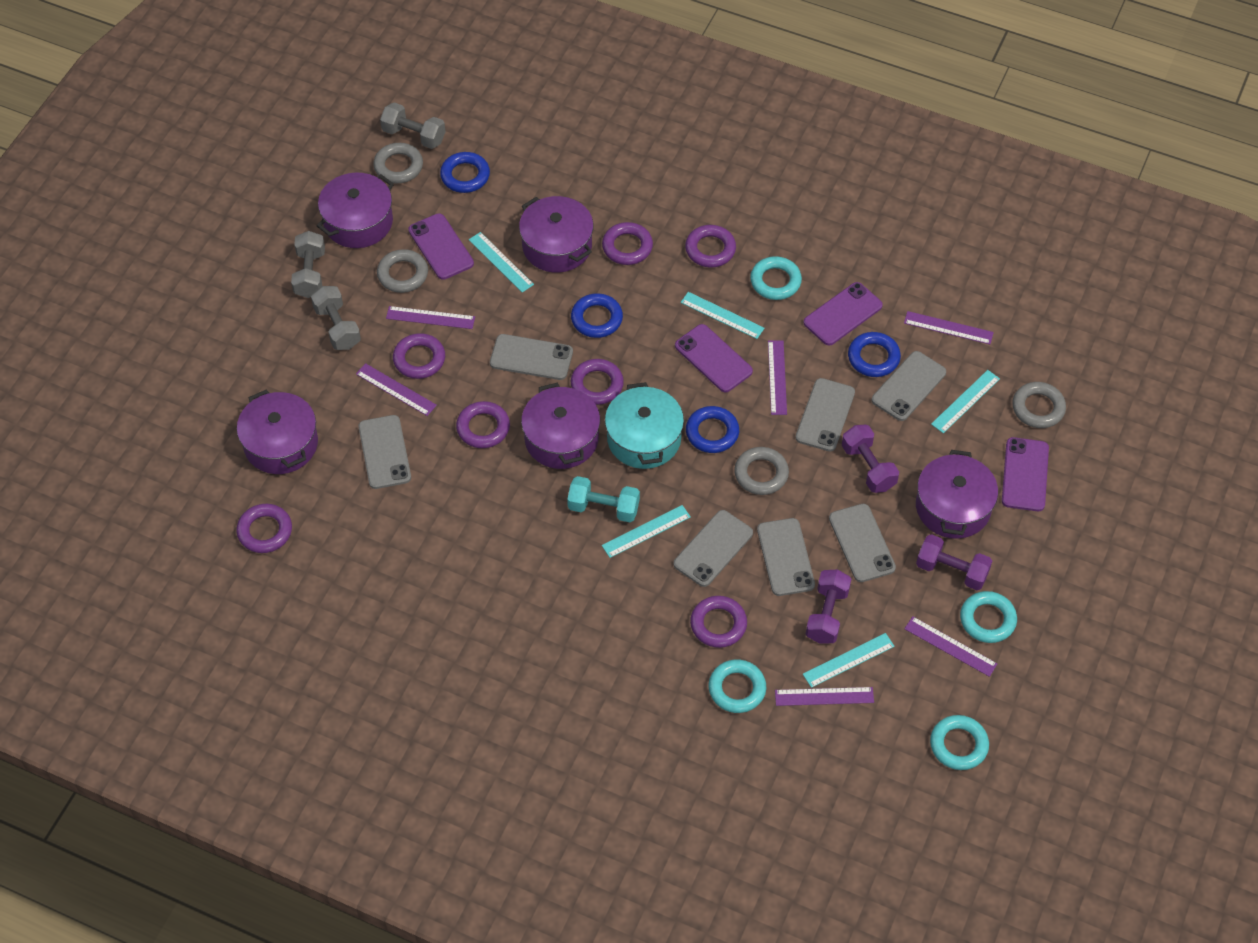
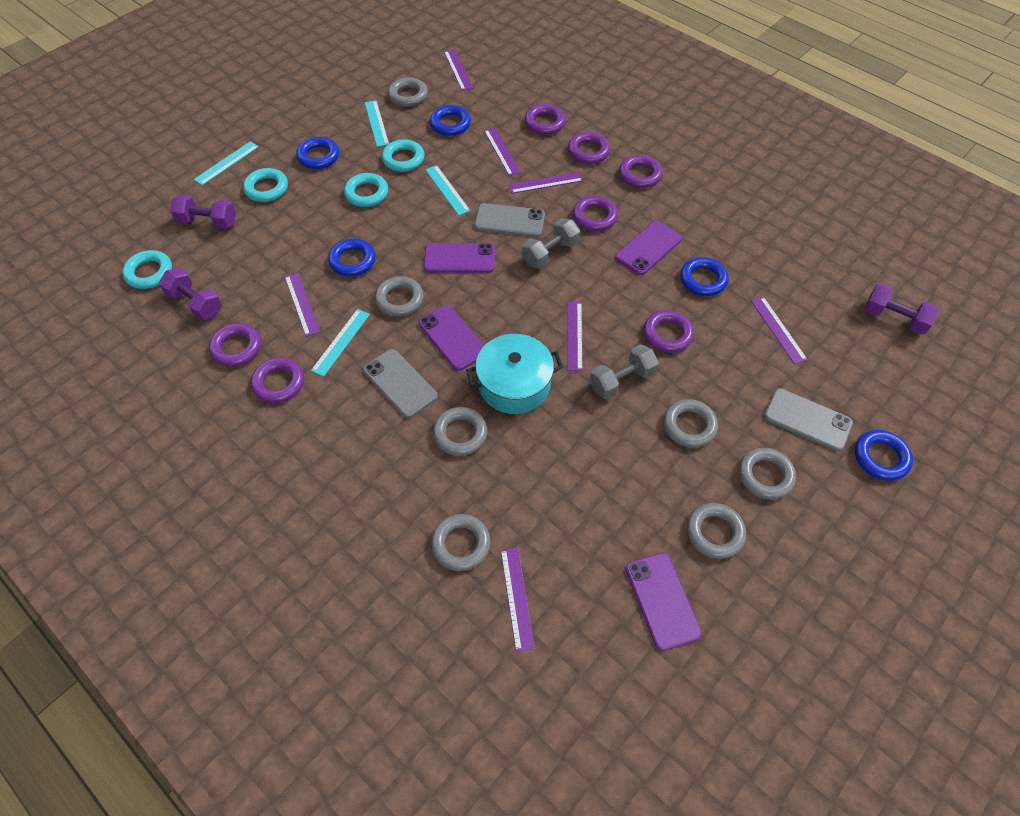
blue ring: 4 -> 5
grey dumbbell: 3 -> 2
grey phone: 7 -> 3
grey ring: 4 -> 7
purple pot: 5 -> 0
purple ruler: 6 -> 7
turquoise dumbbell: 1 -> 0
turquoise ruler: 5 -> 4

